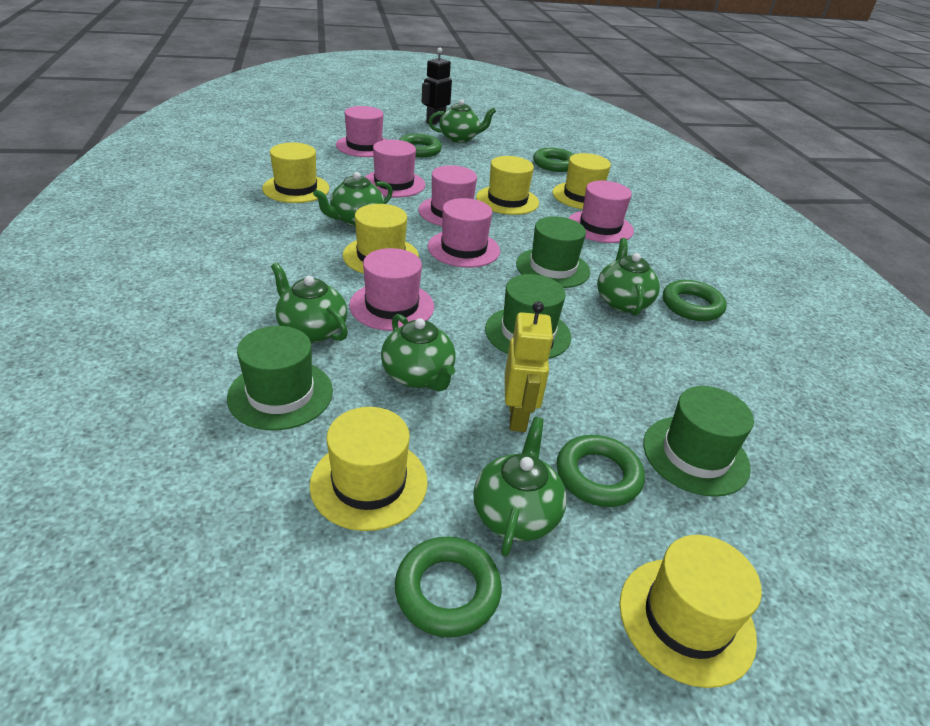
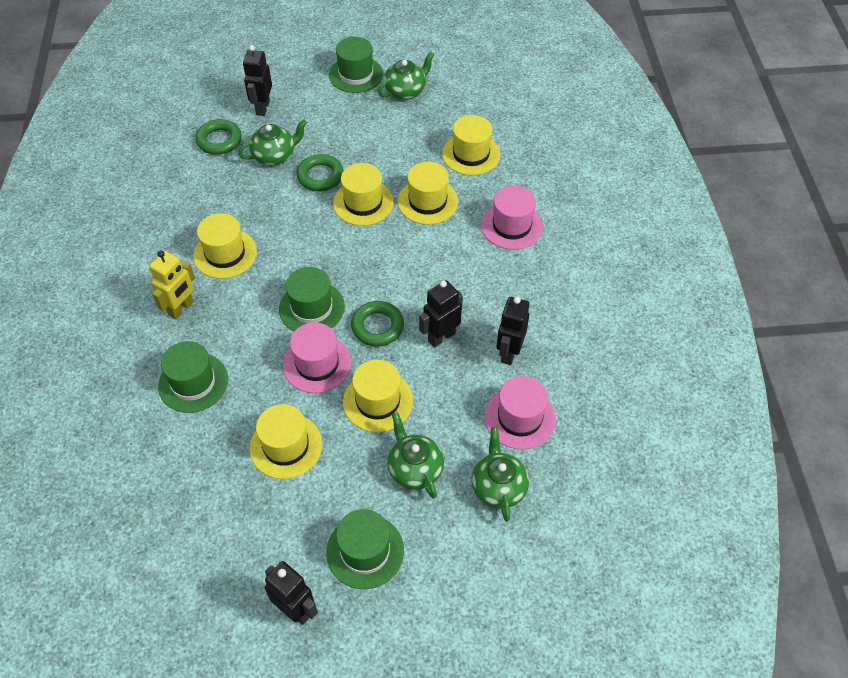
black robot: 1 -> 4
green ring: 5 -> 3
green teapot: 6 -> 4
pink hat: 6 -> 3

